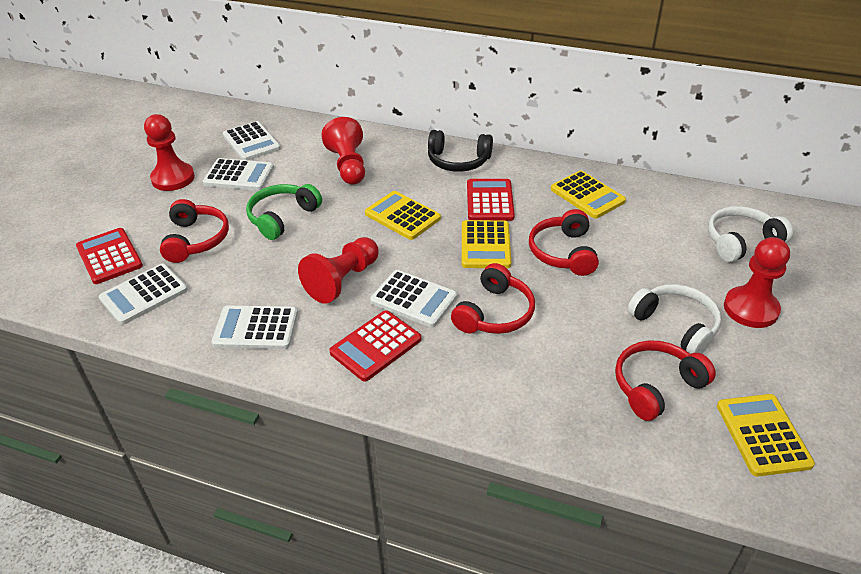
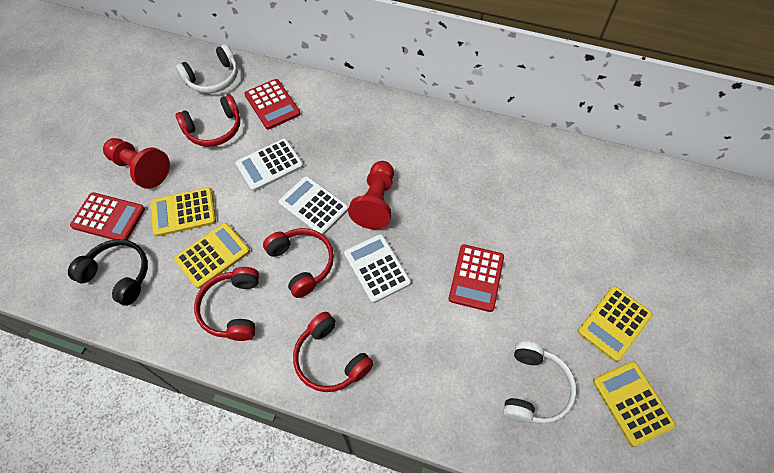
green headphones: 1 -> 0
red pawn: 4 -> 2
white calculator: 5 -> 3

